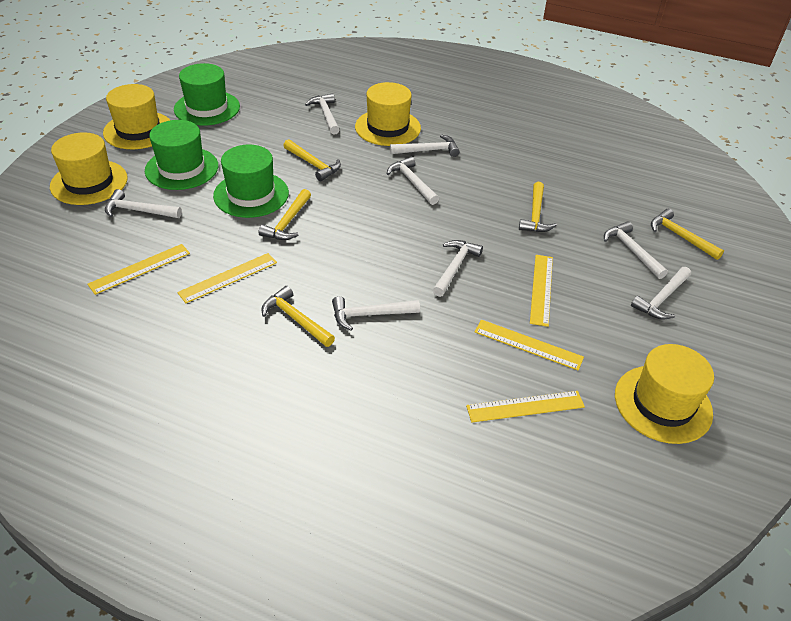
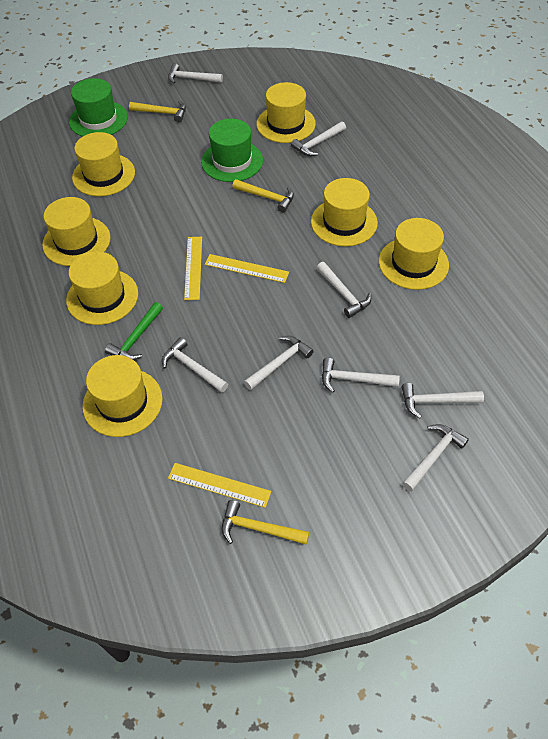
green hammer: 0 -> 1
green hat: 3 -> 2
yellow hammer: 5 -> 3
yellow hat: 4 -> 7
yellow ruler: 5 -> 3

